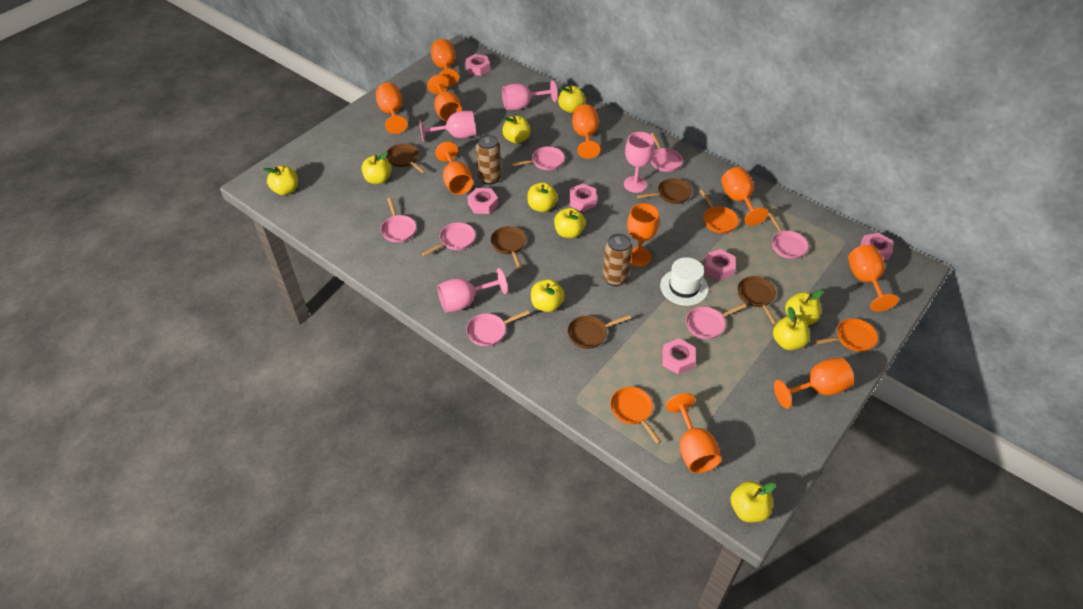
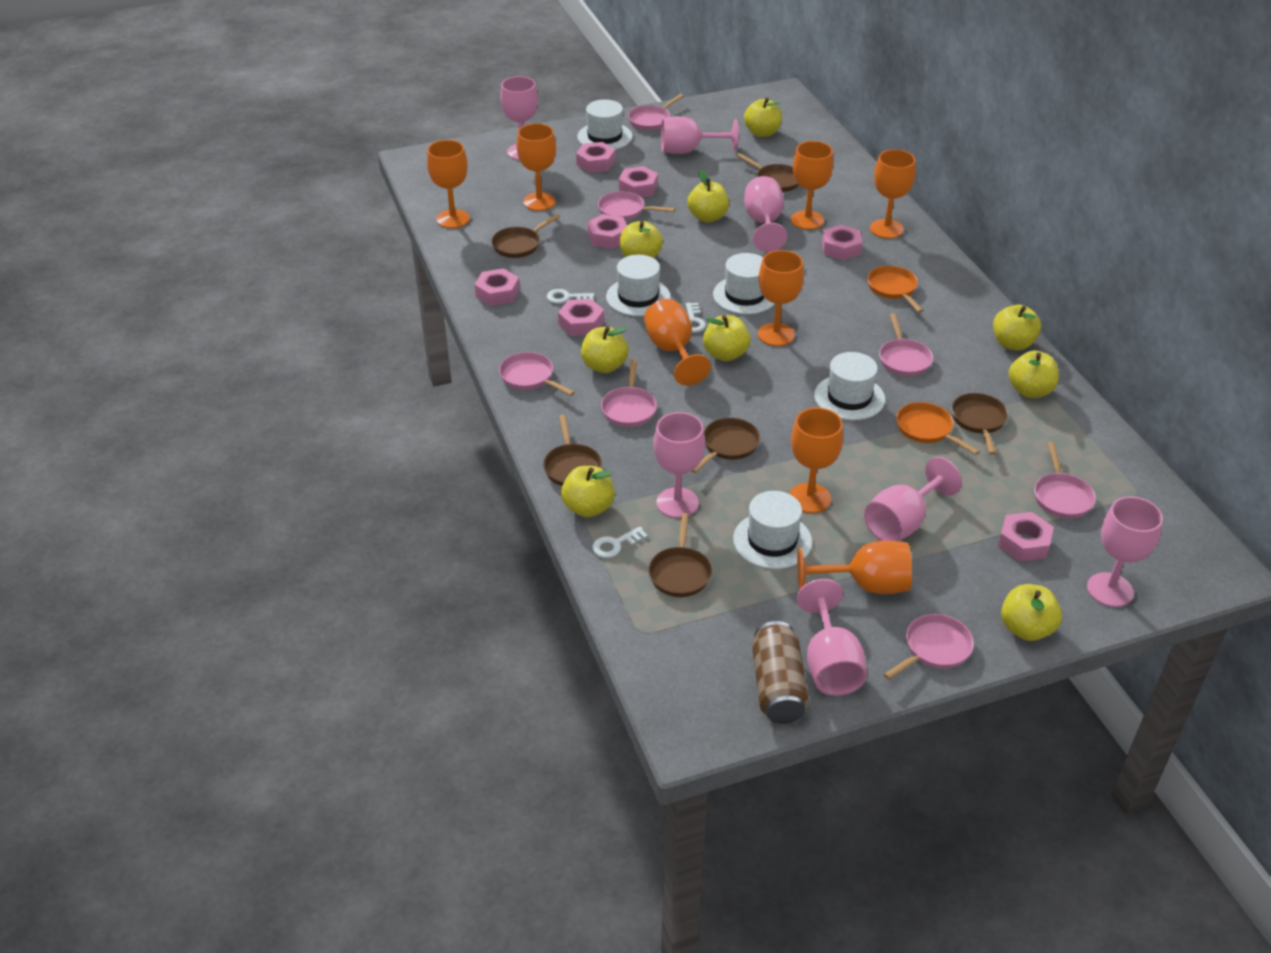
brown can: 2 -> 1
brown pan: 5 -> 6
orange goblet: 10 -> 8
orange pan: 3 -> 2
pink goblet: 4 -> 7
pink nut: 6 -> 7
white hat: 1 -> 5
white key: 0 -> 3
yellow apple: 10 -> 9

